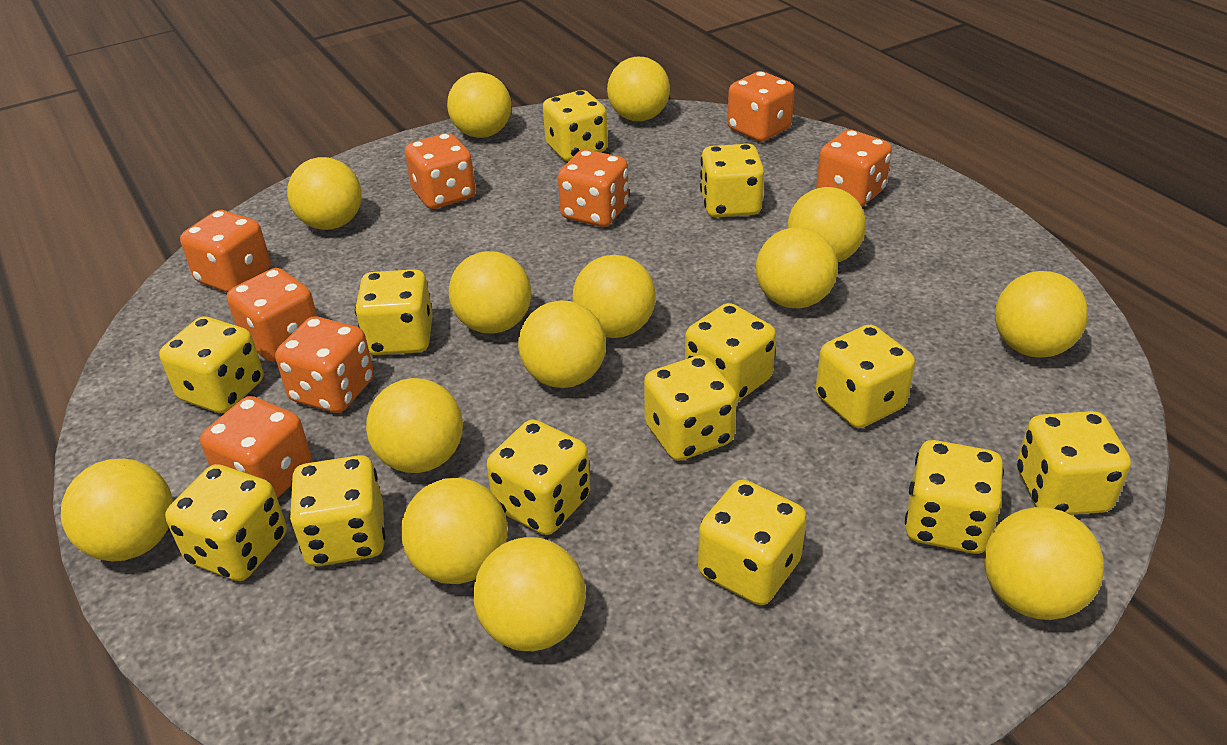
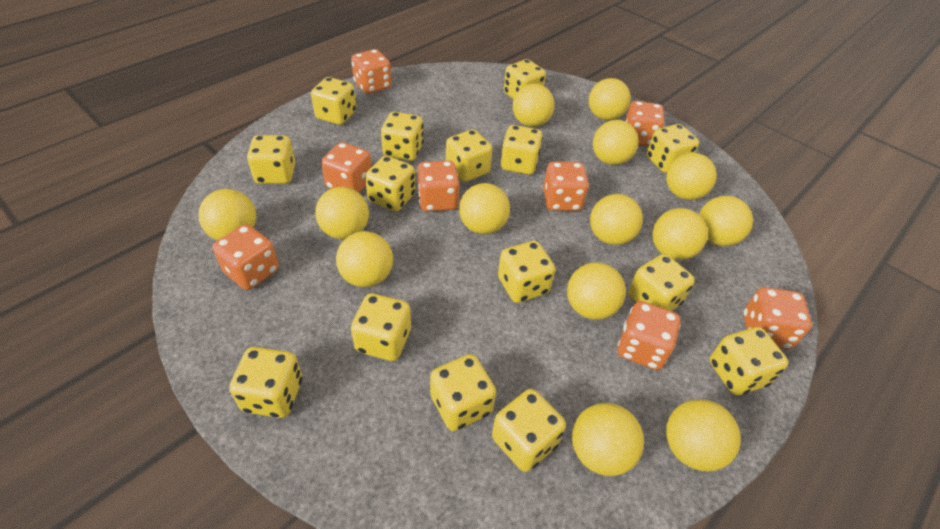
yellow dice: 13 -> 15

